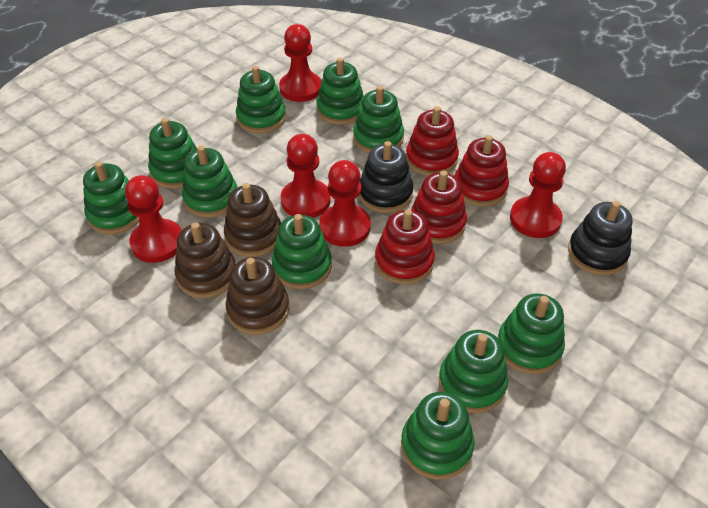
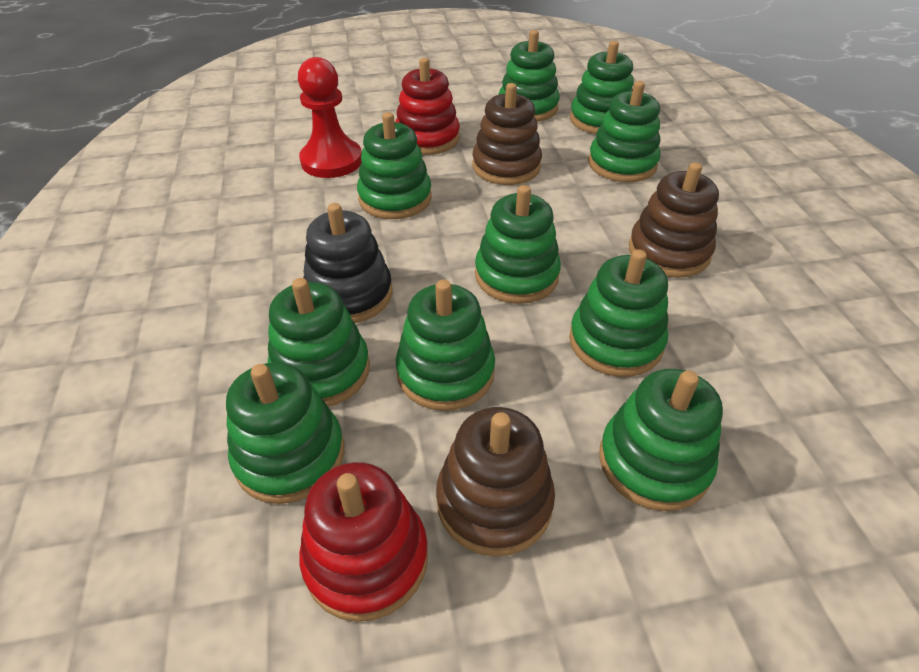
black stacking toy: 2 -> 1
red pawn: 5 -> 1
red stacking toy: 4 -> 2

